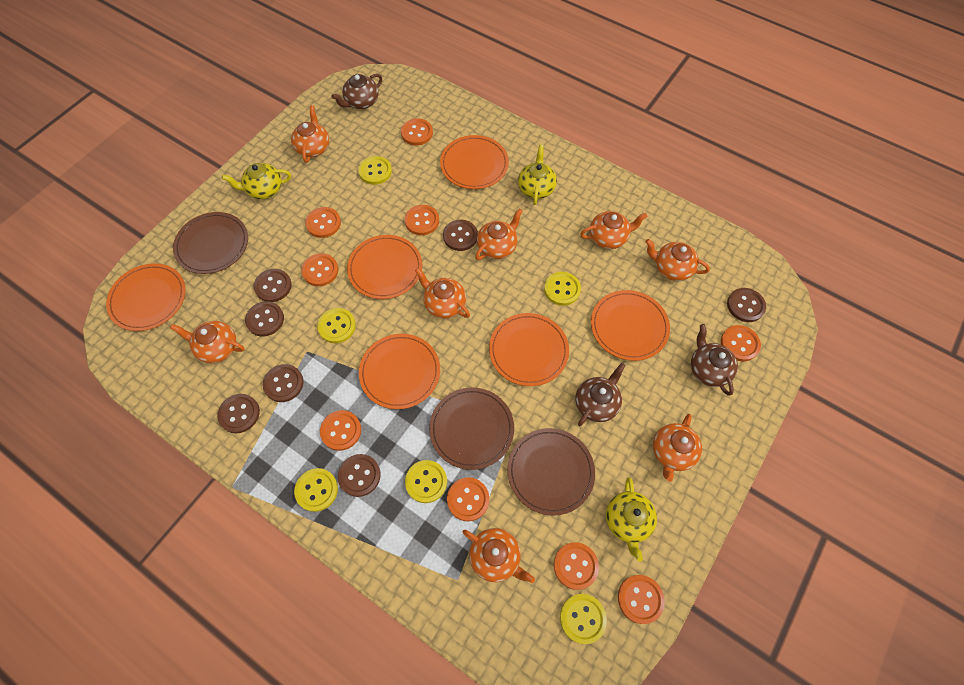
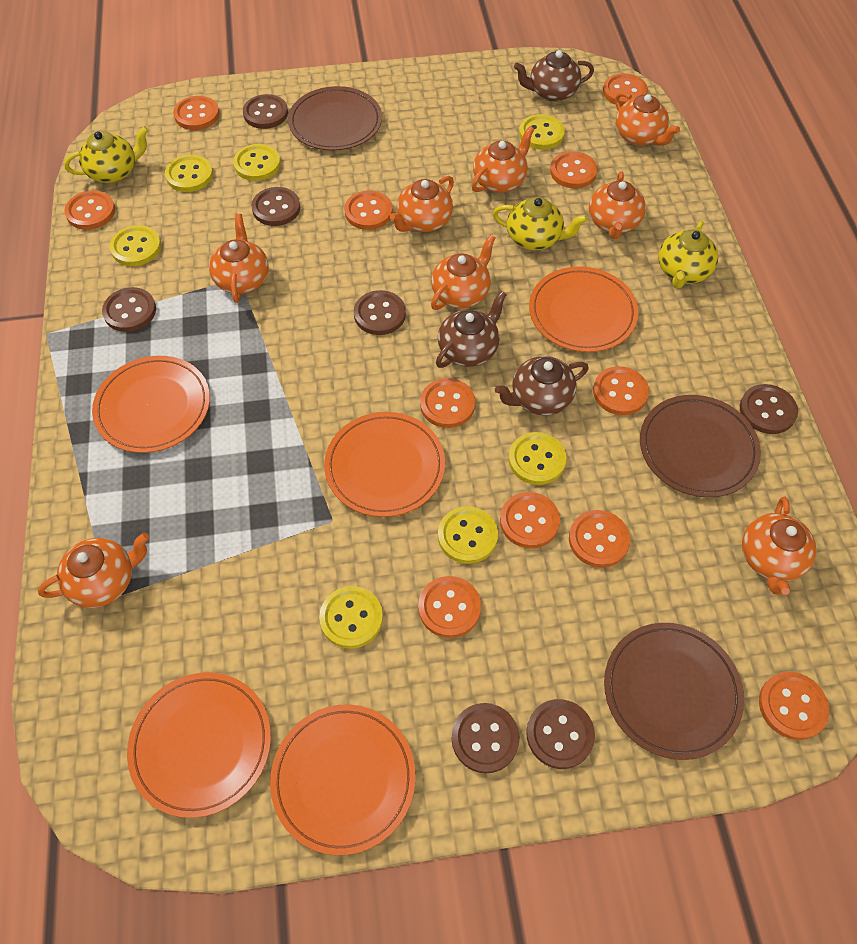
orange button: 9 -> 11
orange plate: 6 -> 5
yellow button: 6 -> 7

